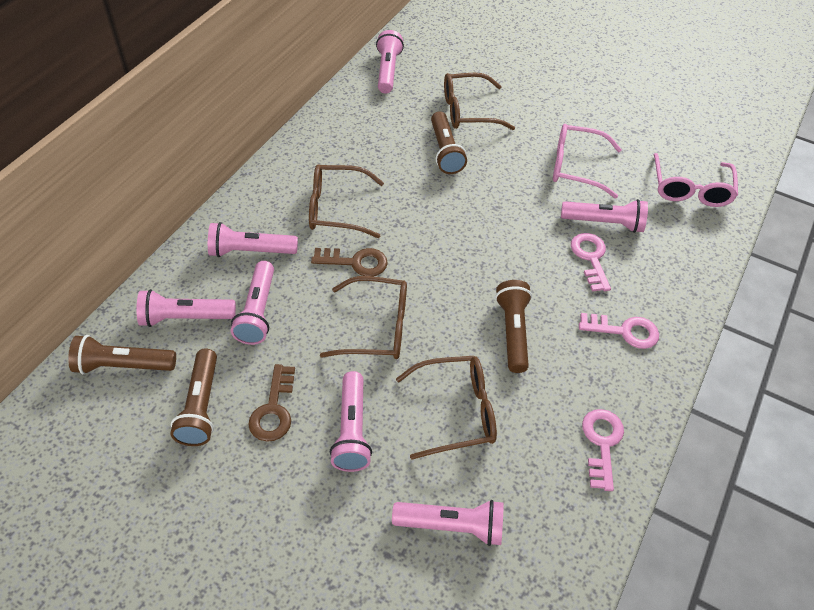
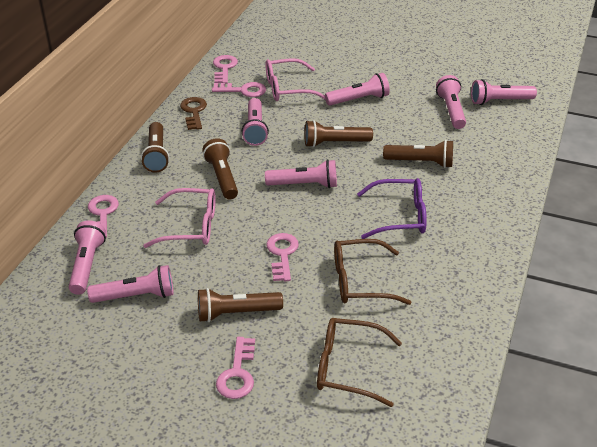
brown flashlight: 4 -> 5
brown glasses: 4 -> 2
brown key: 2 -> 1
pink key: 3 -> 5
purple glasses: 0 -> 1

